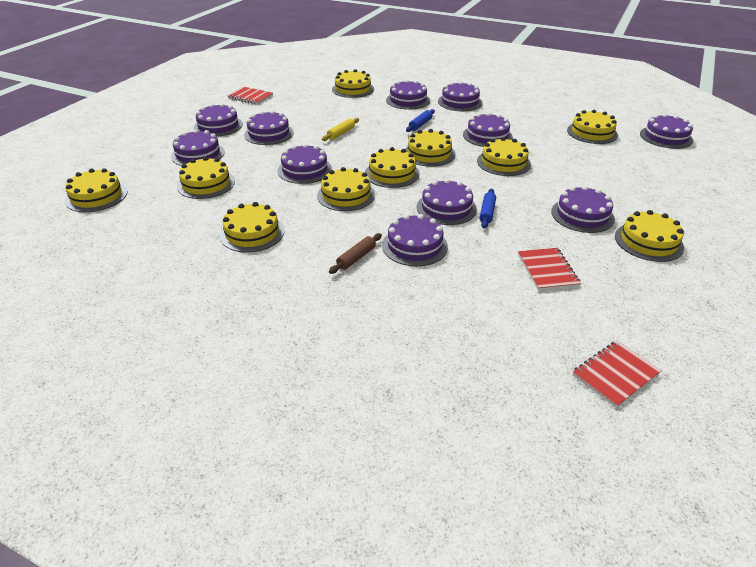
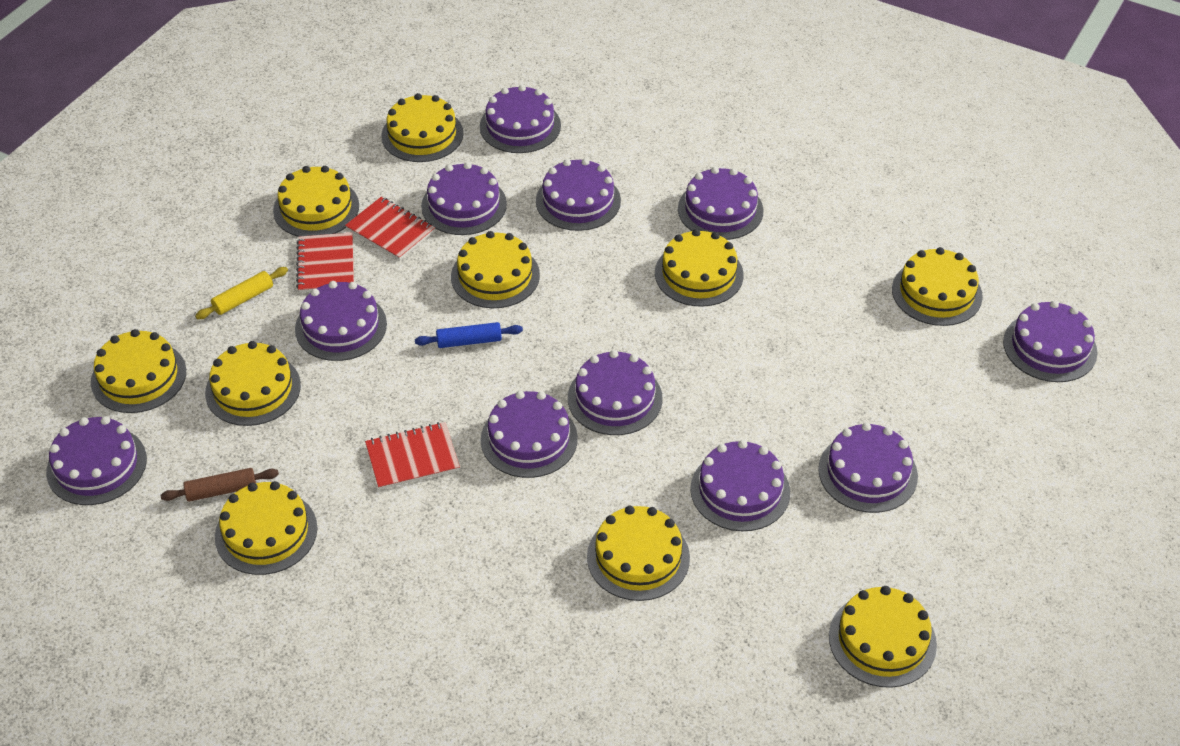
blue rolling pin: 2 -> 1

